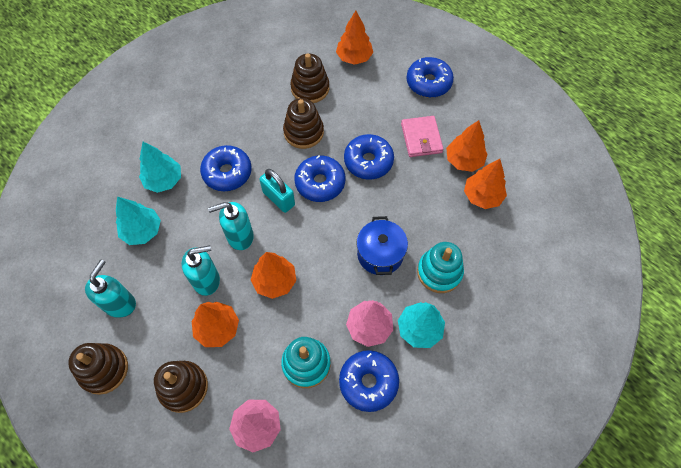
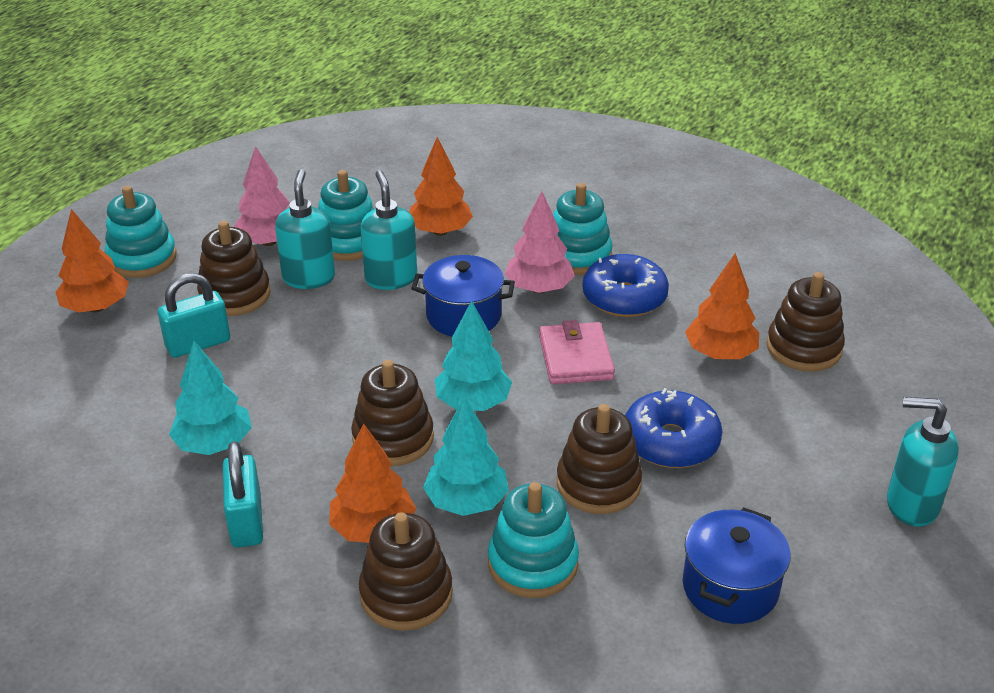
blue donut: 5 -> 2
blue pot: 1 -> 2
brown stacking toy: 4 -> 5
orange tree: 5 -> 4
turquoise padlock: 1 -> 2
turquoise stacking toy: 2 -> 4

